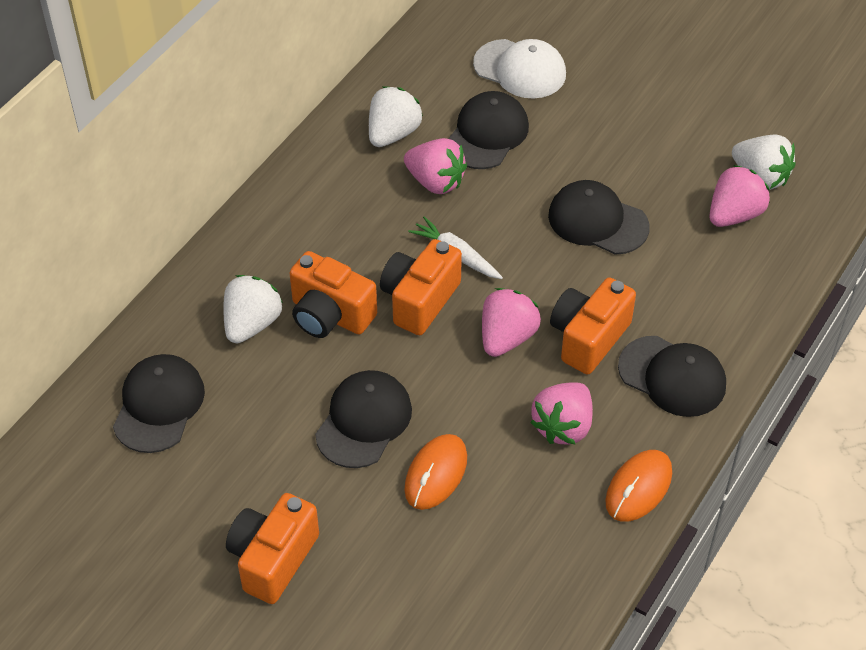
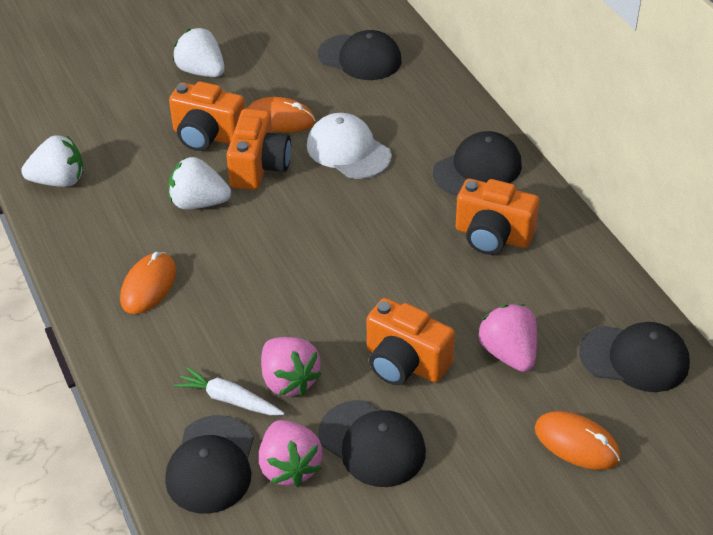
orange mouse: 2 -> 3
pink strawberry: 4 -> 3

